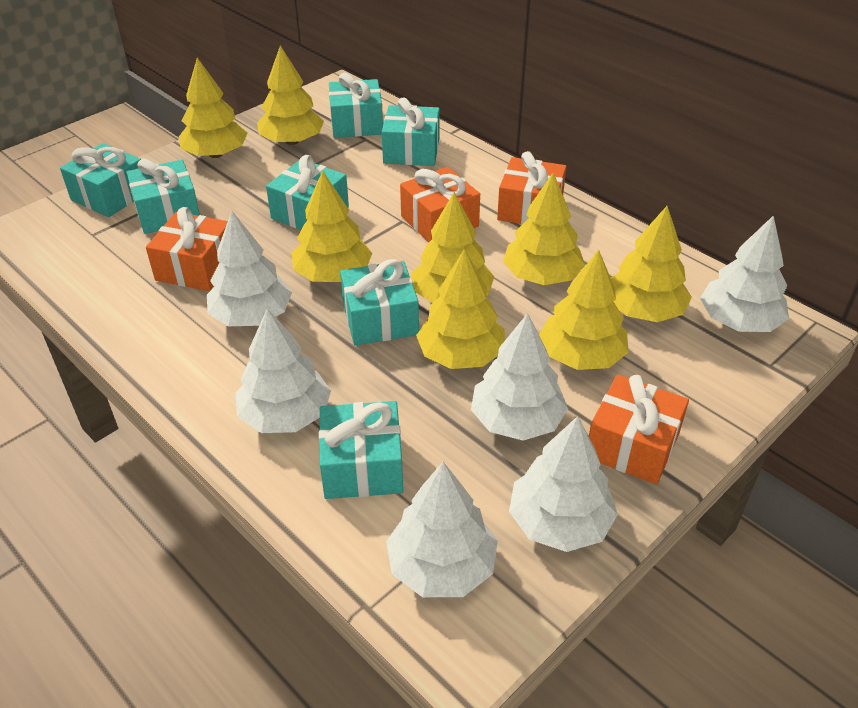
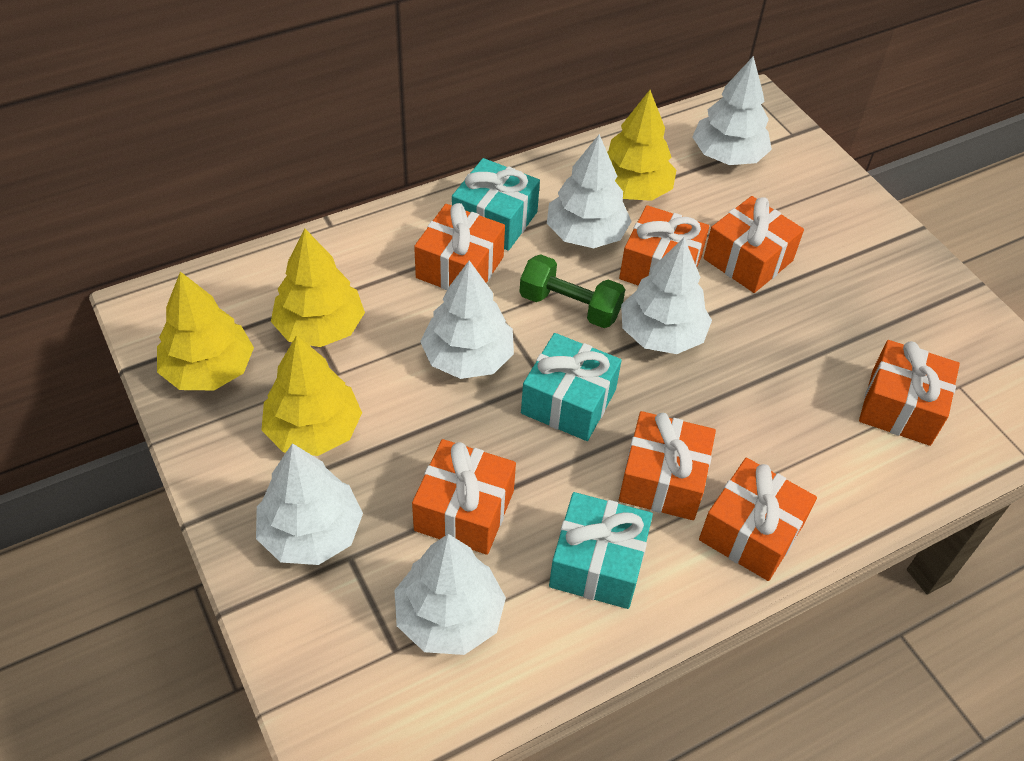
green dumbbell: 0 -> 1
orange gift: 4 -> 7
turquoise gift: 7 -> 3
yellow tree: 8 -> 4

